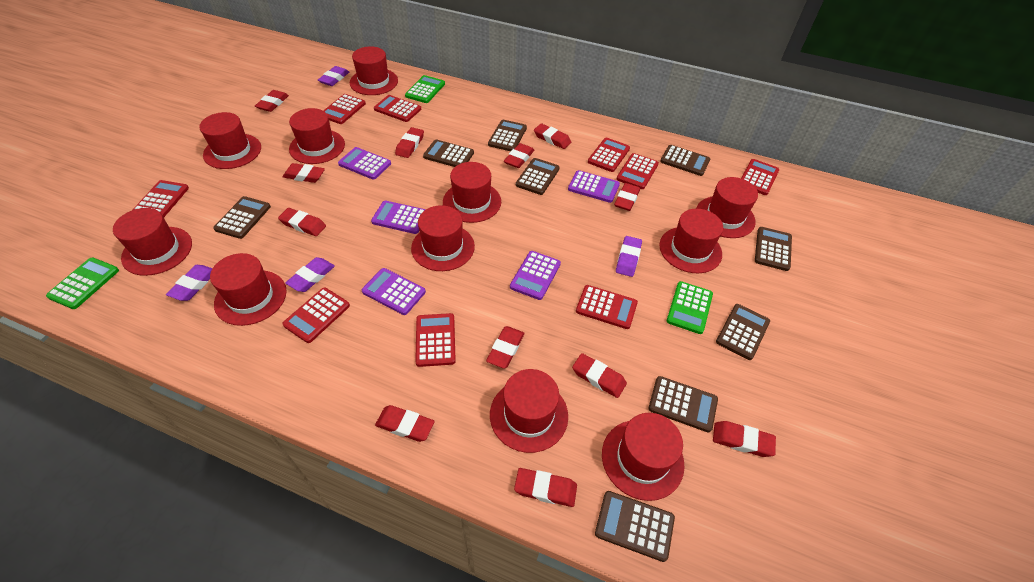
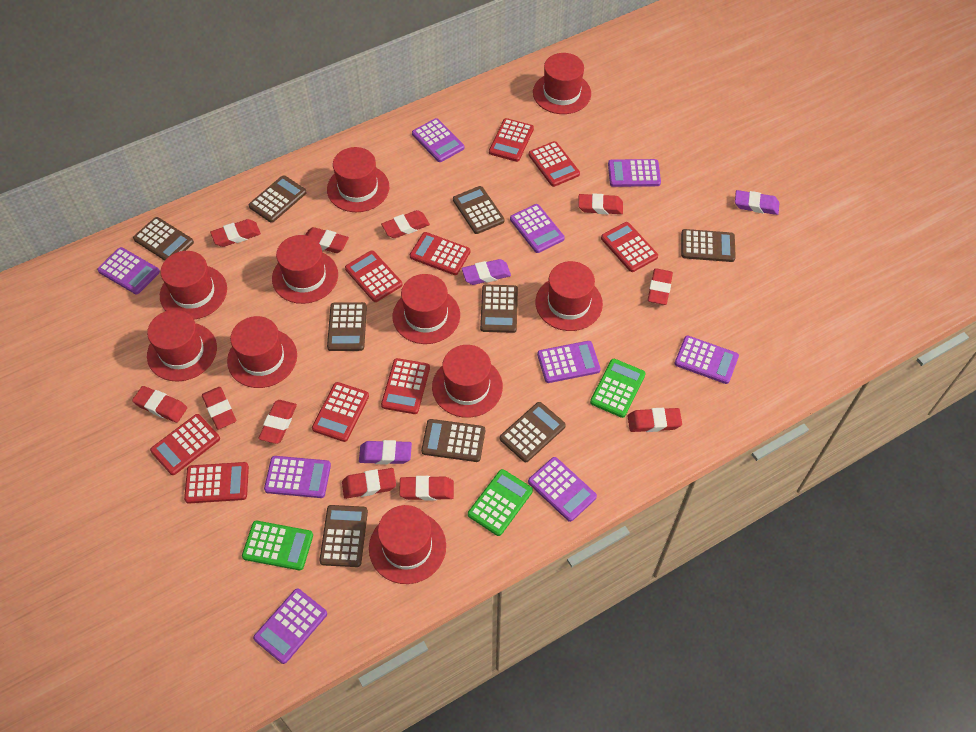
purple calculator: 5 -> 9
purple eraser: 4 -> 3
red eraser: 12 -> 11
red hat: 11 -> 10

